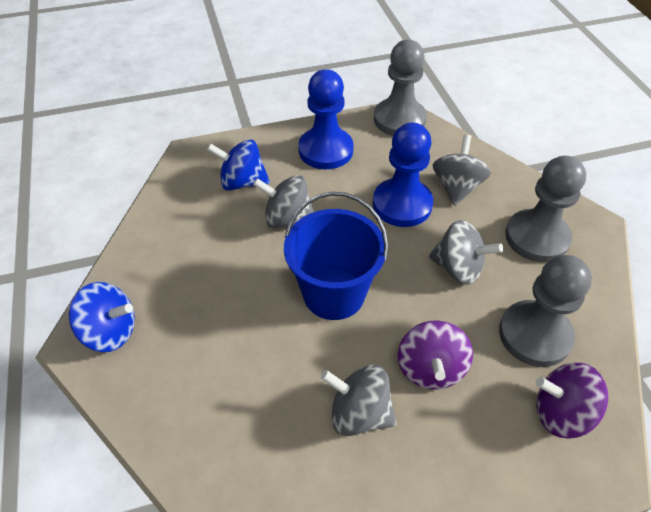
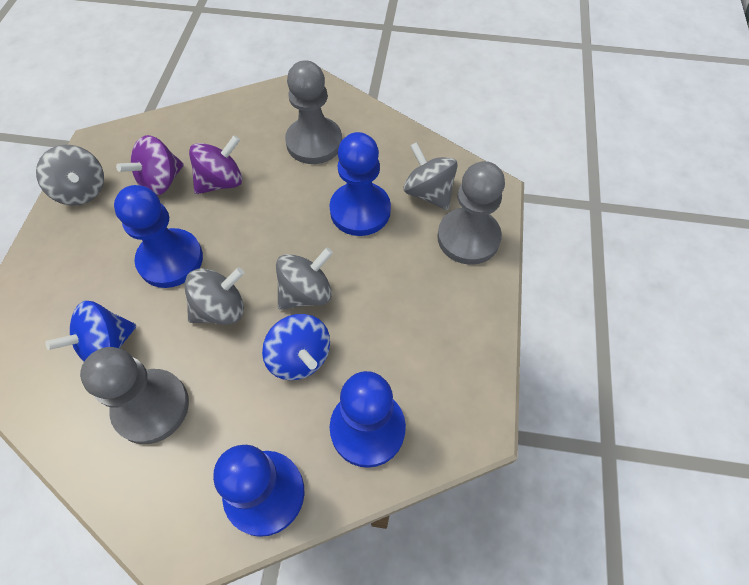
blue bucket: 1 -> 0
blue pawn: 2 -> 4

